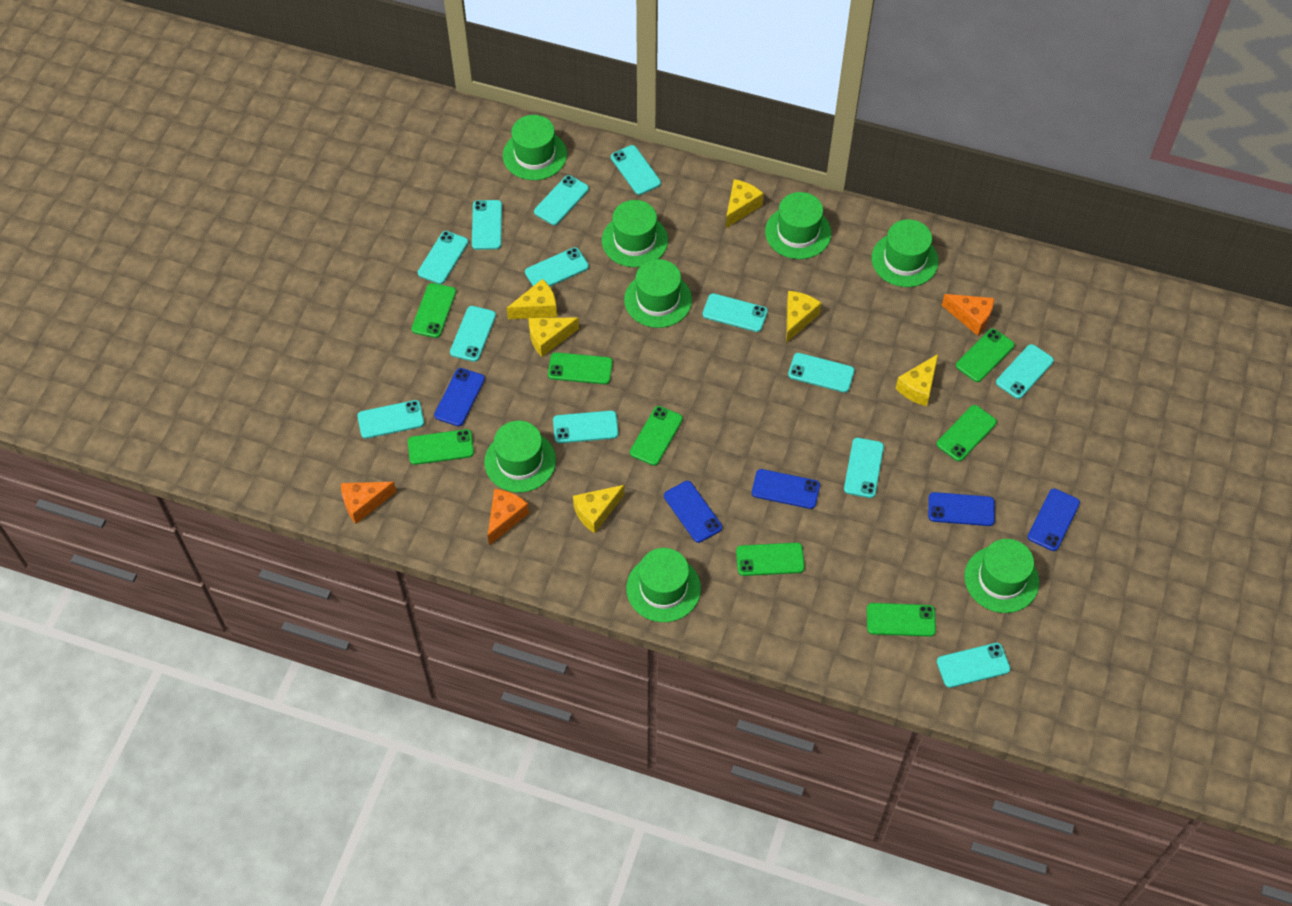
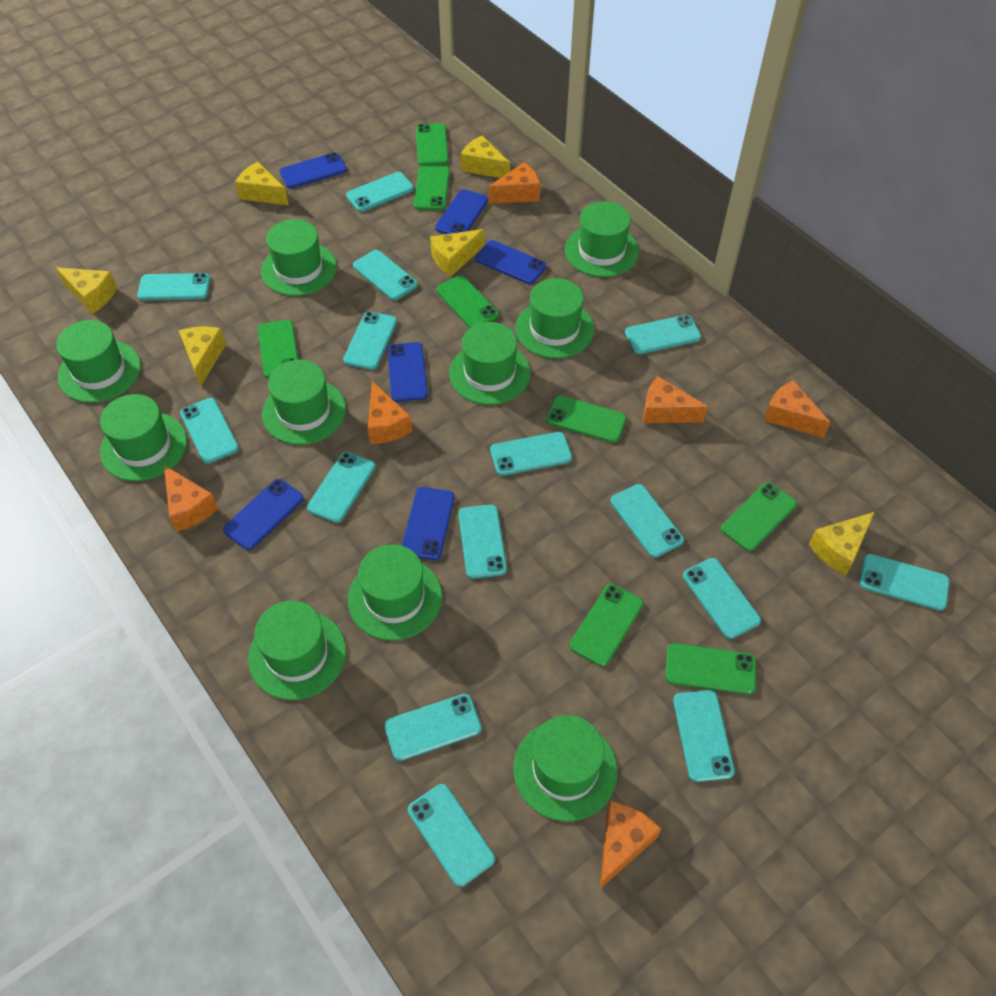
blue phone: 5 -> 6
green hat: 8 -> 10
orange cheese: 3 -> 6
turquoise phone: 13 -> 15

